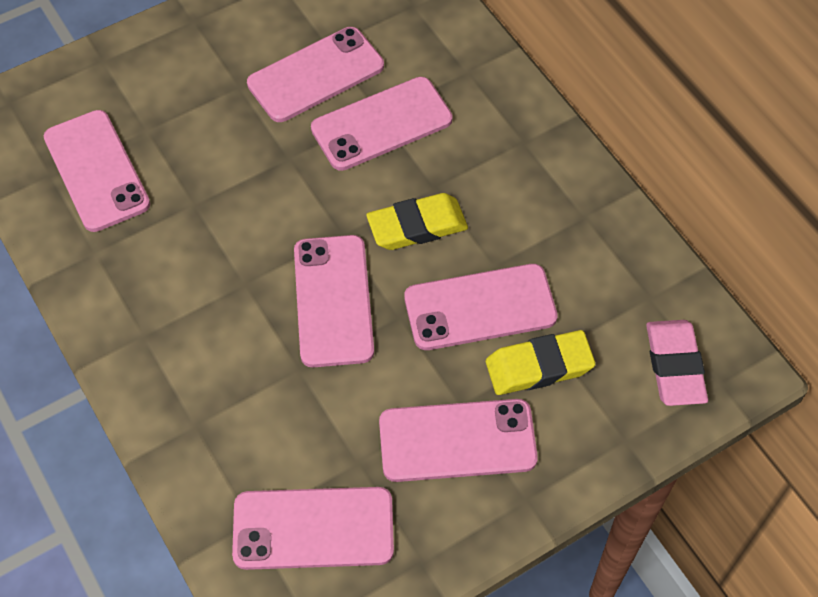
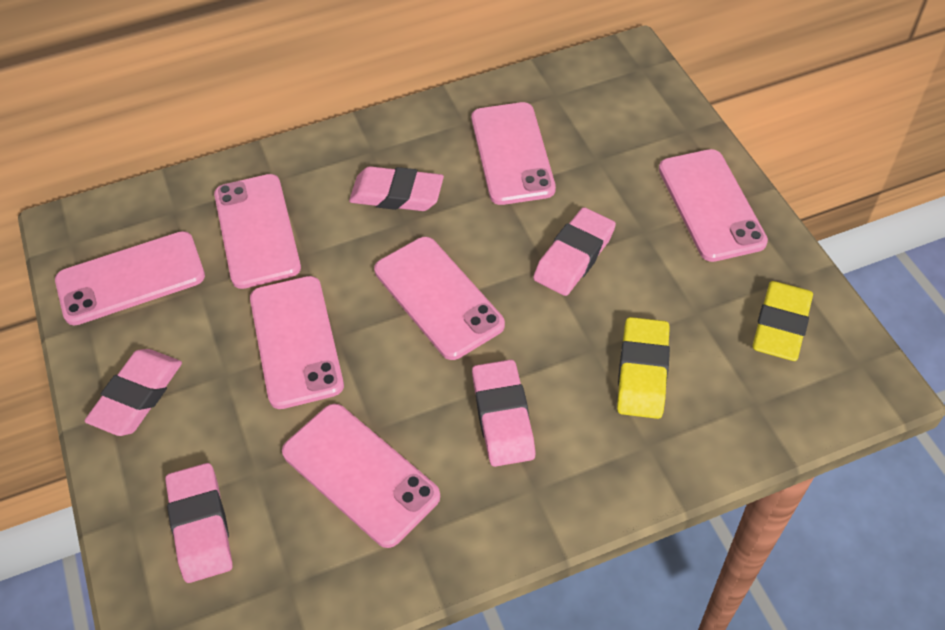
pink eraser: 1 -> 5

